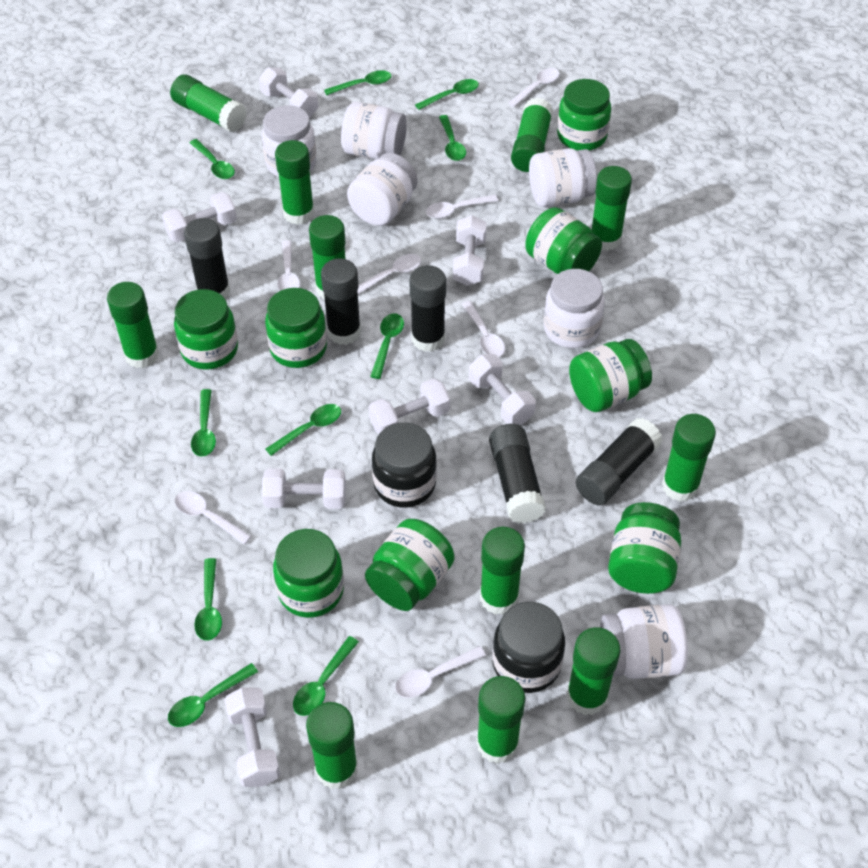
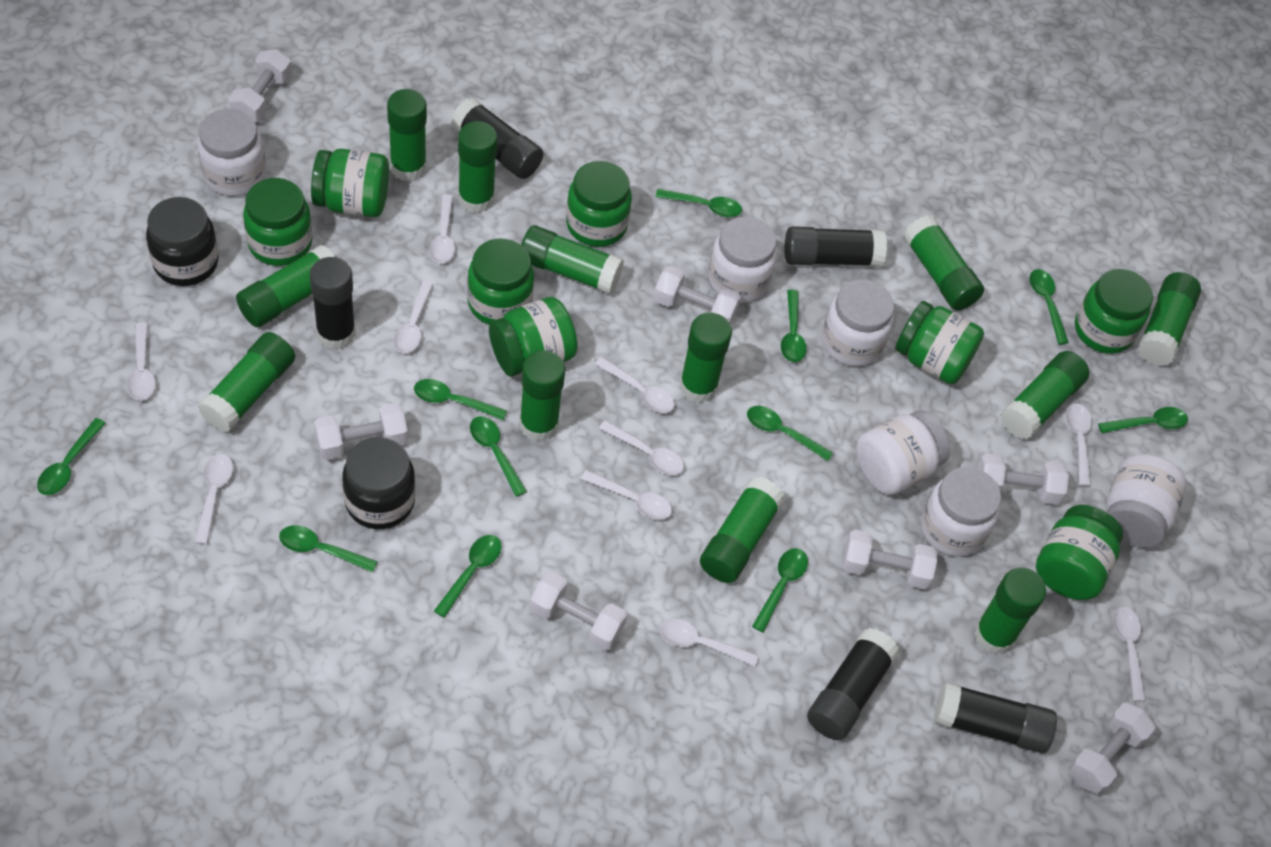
green glue stick: 11 -> 12
green spoon: 10 -> 11
white spoon: 7 -> 10

